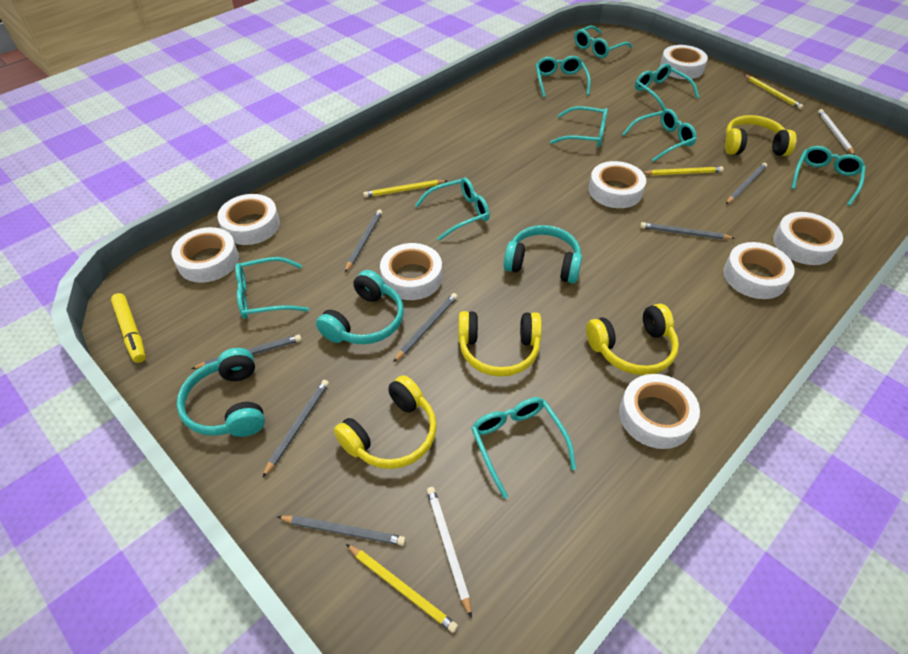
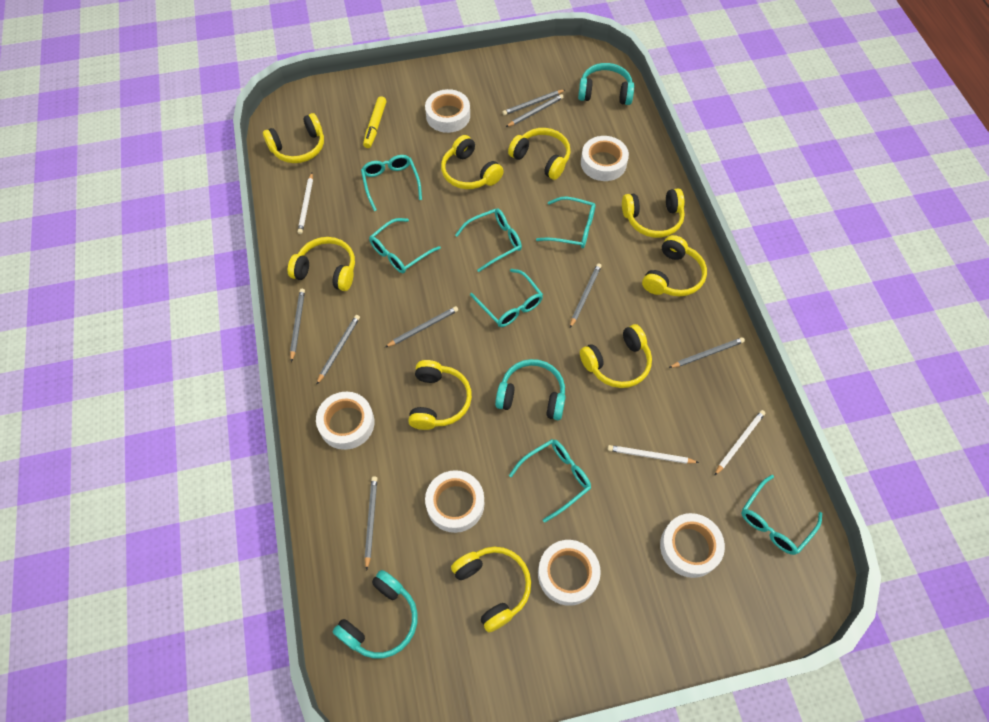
grey pencil: 7 -> 8
turquoise glasses: 9 -> 7
white pencil: 2 -> 3
white tape: 8 -> 6
yellow headphones: 4 -> 9
yellow pencil: 4 -> 0

